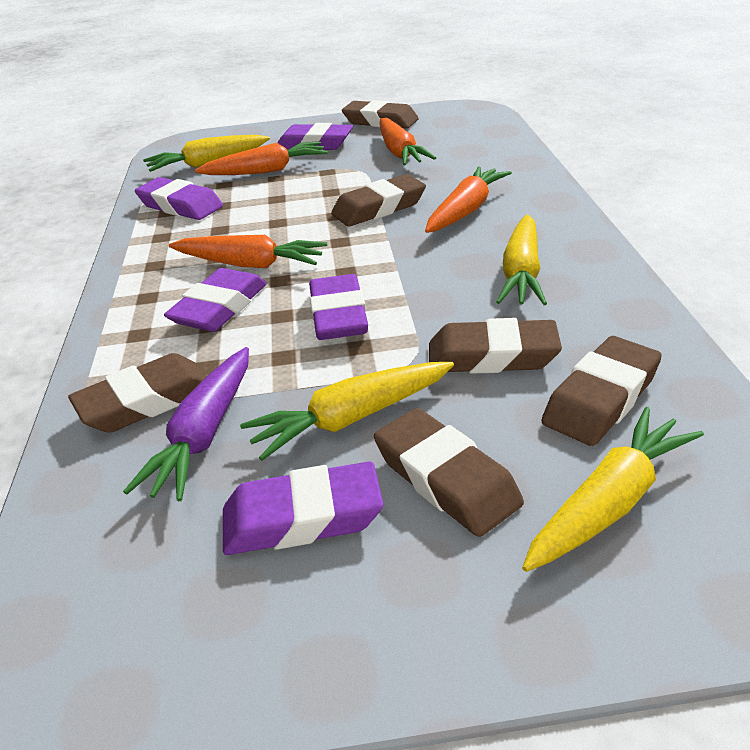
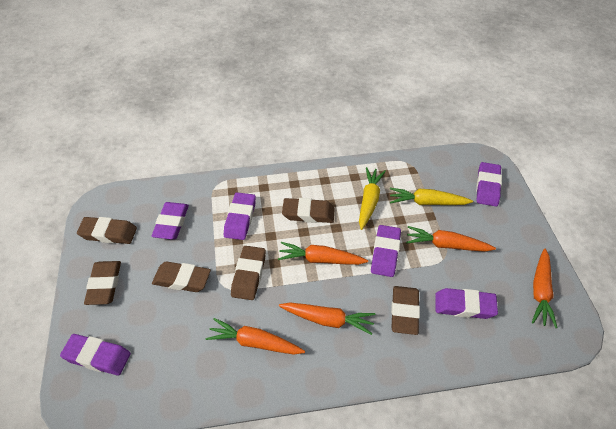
orange carrot: 4 -> 5
purple carrot: 1 -> 0
purple eraser: 5 -> 6
yellow carrot: 4 -> 2

